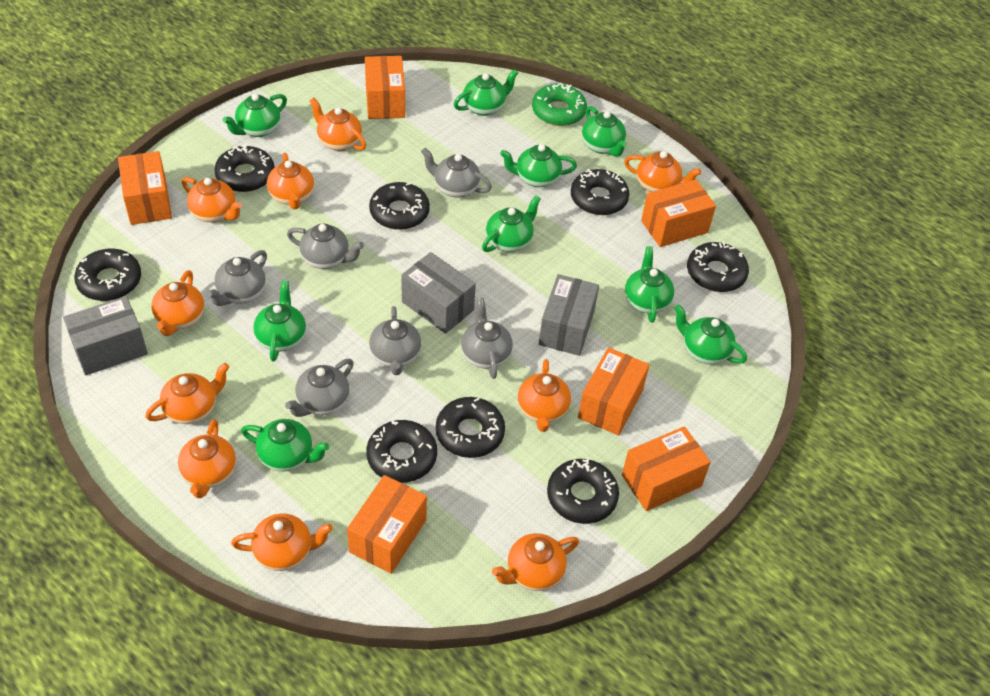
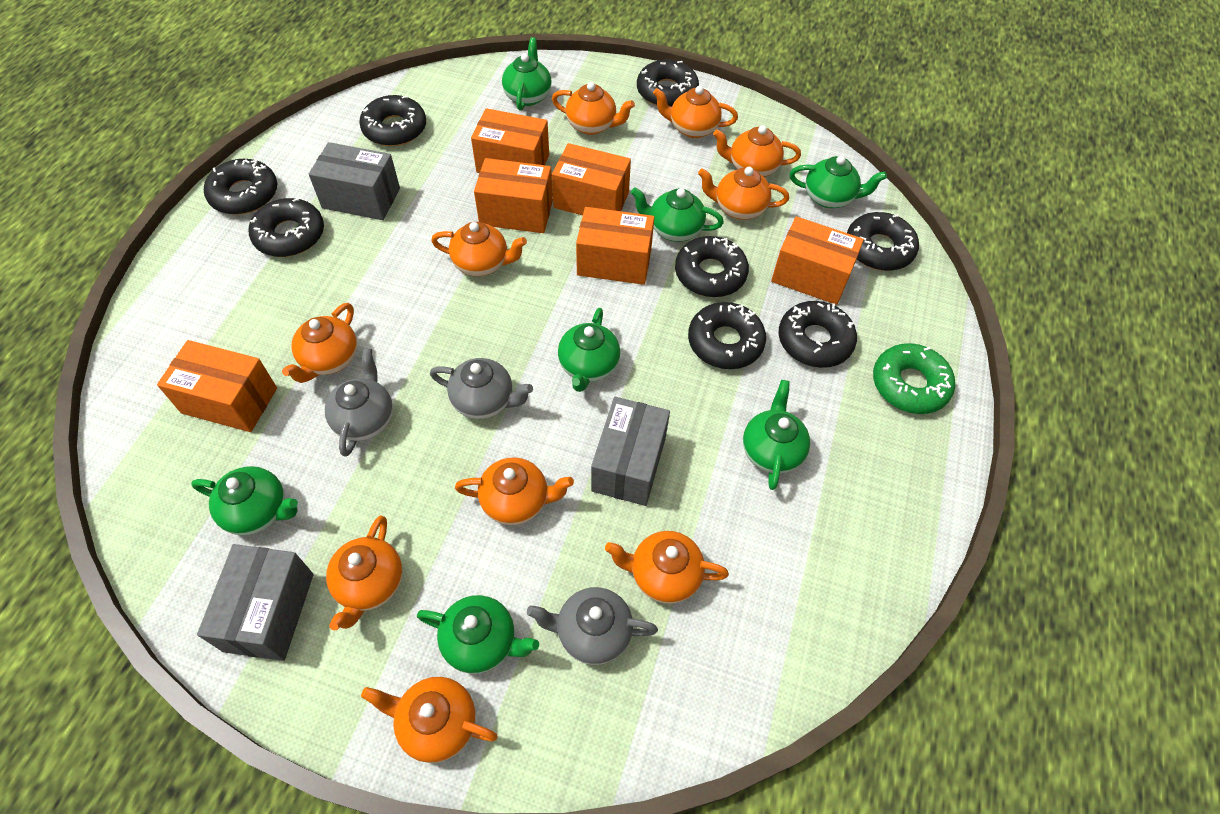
green teapot: 9 -> 7
grey teapot: 6 -> 3

